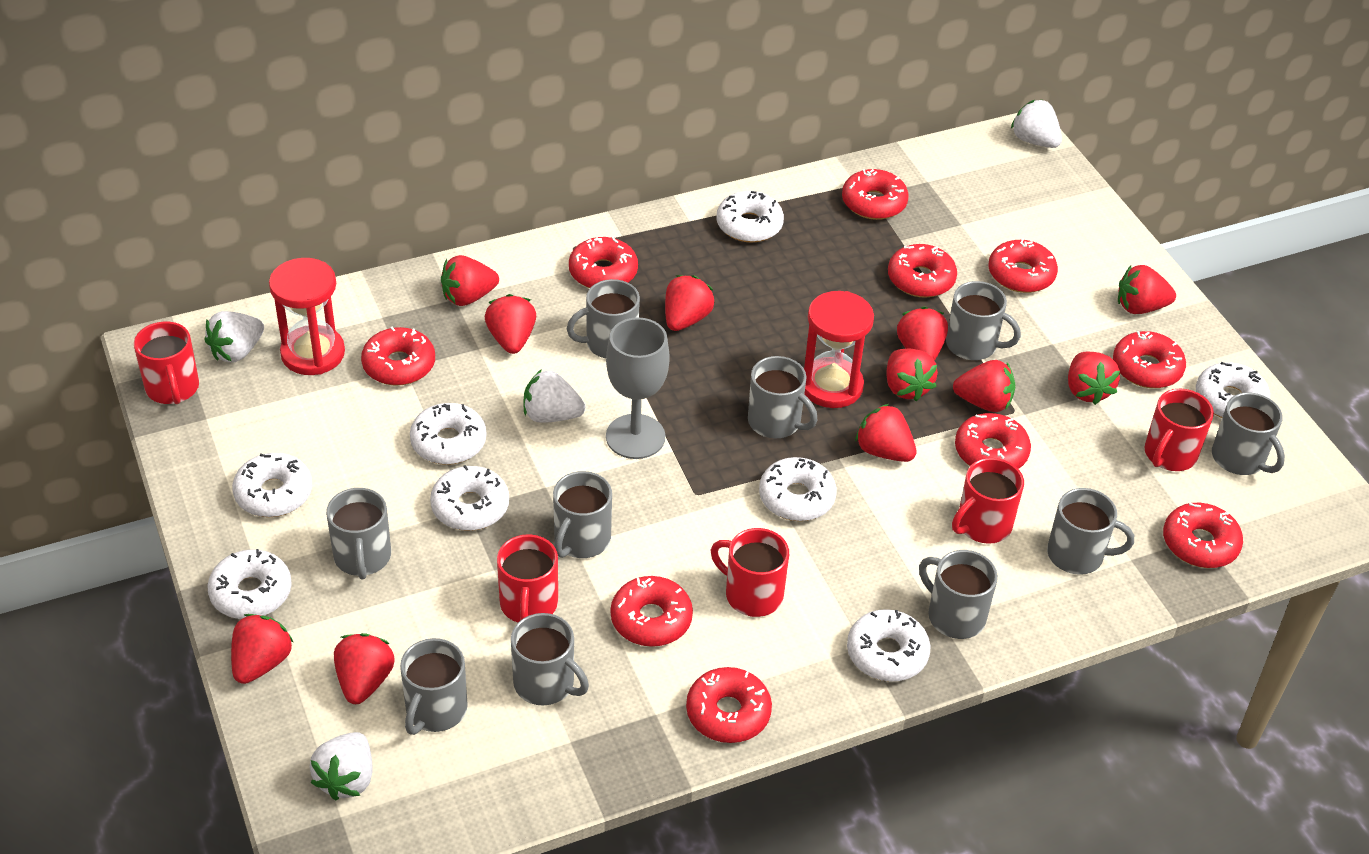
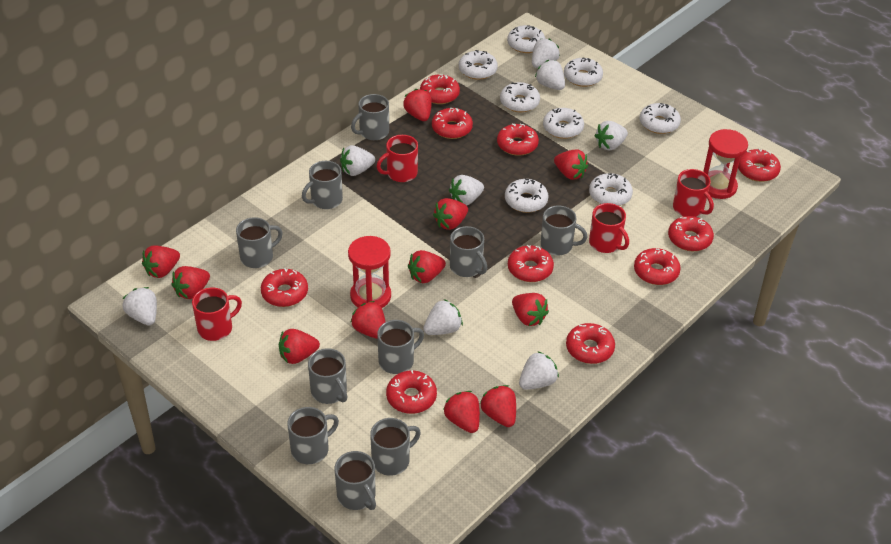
grey goblet: 1 -> 0
red mug: 5 -> 4
white strawberry: 4 -> 8

